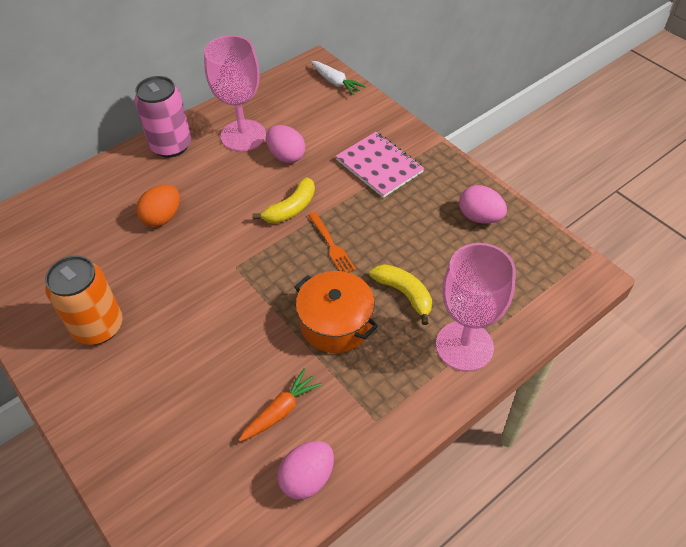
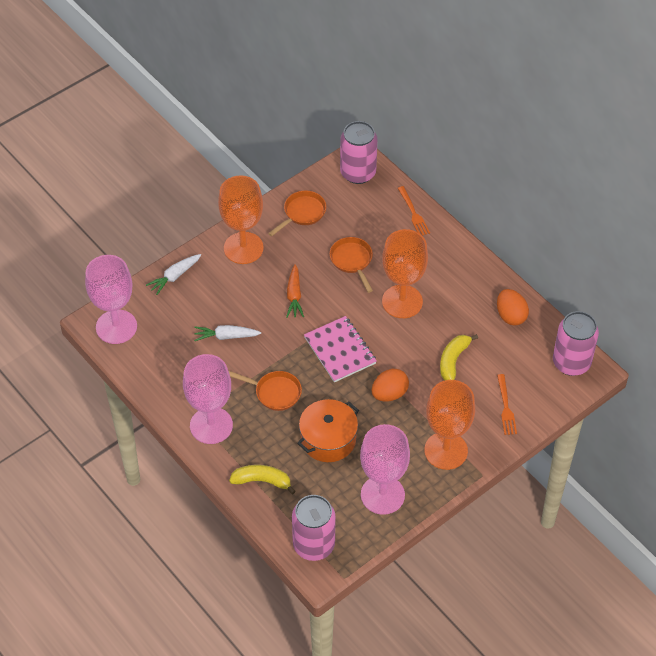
orange can: 1 -> 0
orange egg: 1 -> 2
orange fork: 1 -> 2
orange goblet: 0 -> 3
orange pan: 0 -> 3
pink can: 1 -> 3
pink egg: 3 -> 0
pink goblet: 2 -> 3
white carrot: 1 -> 2

